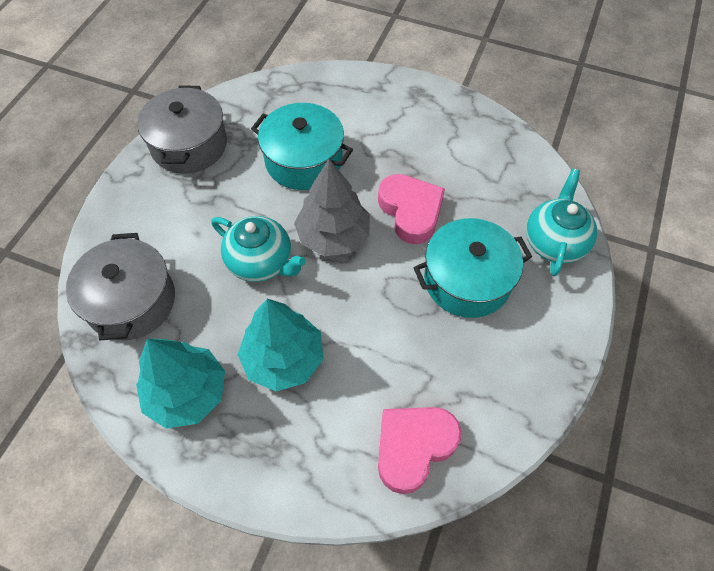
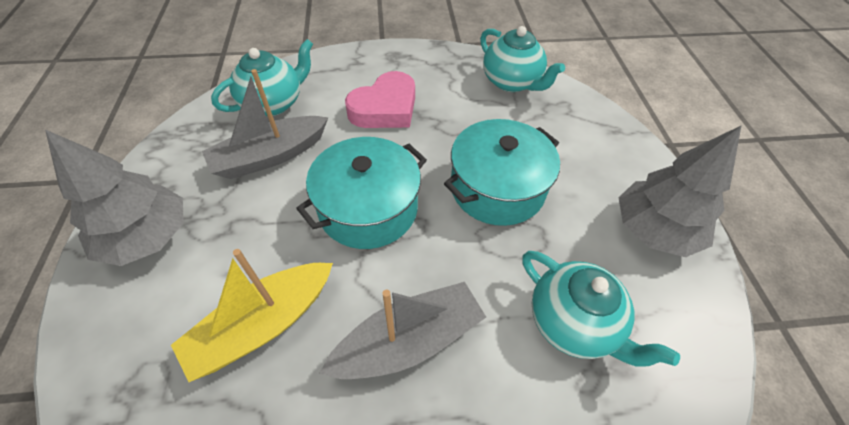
grey boat: 0 -> 2
grey pot: 2 -> 0
grey tree: 1 -> 2
pink heart: 2 -> 1
turquoise teapot: 2 -> 3
turquoise tree: 2 -> 0
yellow boat: 0 -> 1

